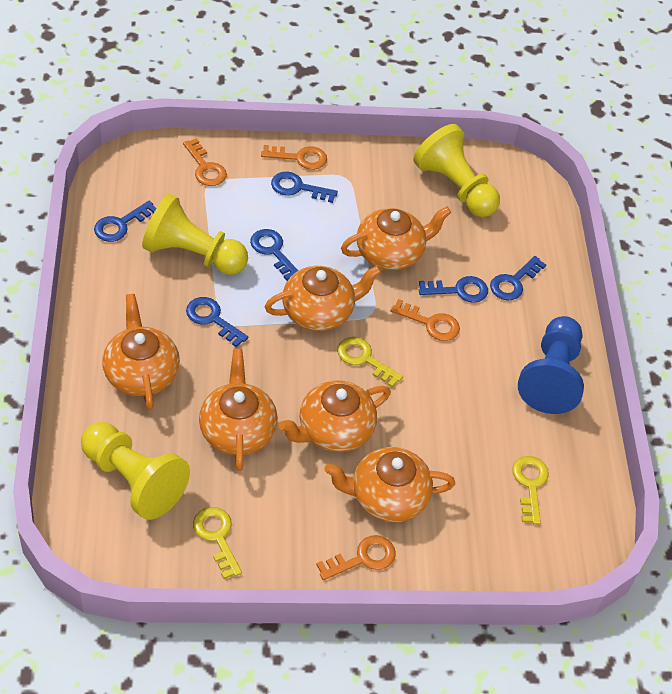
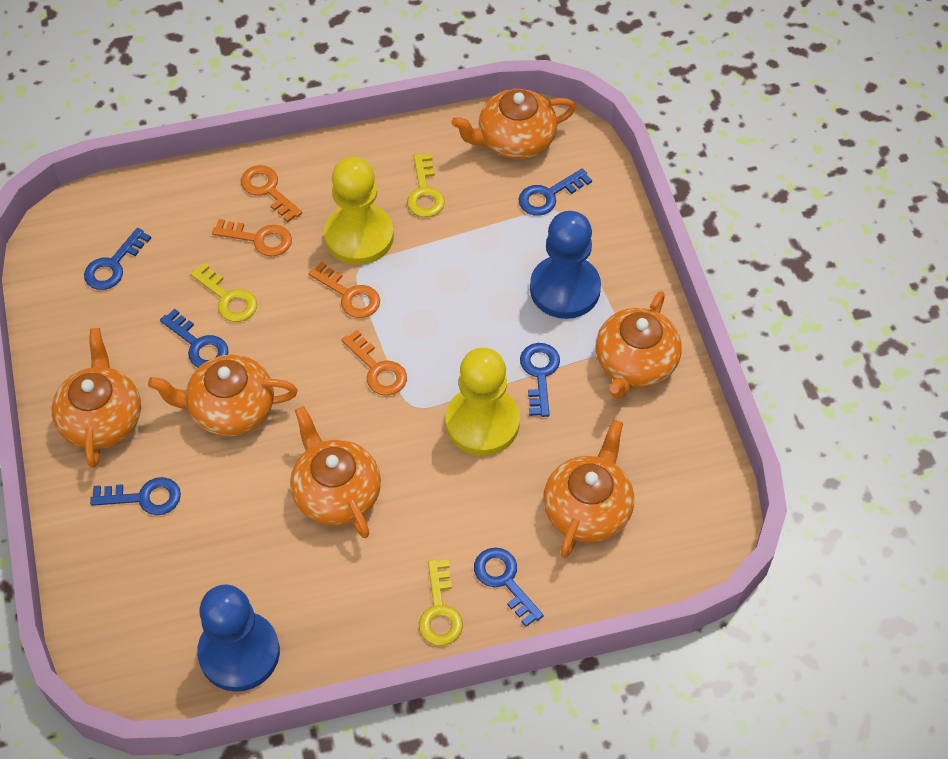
blue pawn: 1 -> 2
yellow pawn: 3 -> 2

